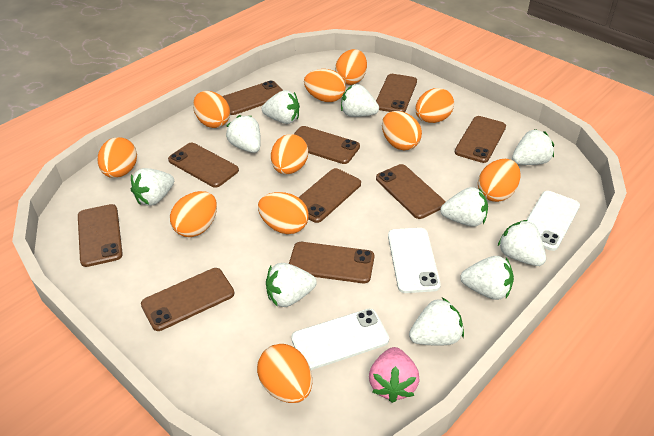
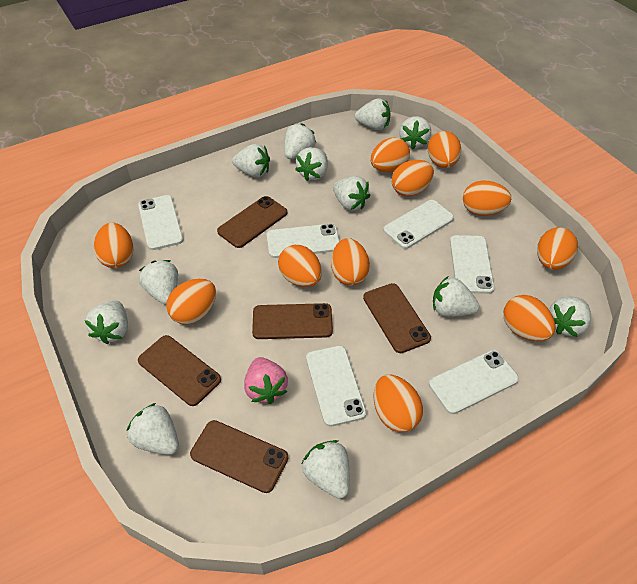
brown phone: 10 -> 5
white phone: 3 -> 6
white strawberry: 10 -> 12

